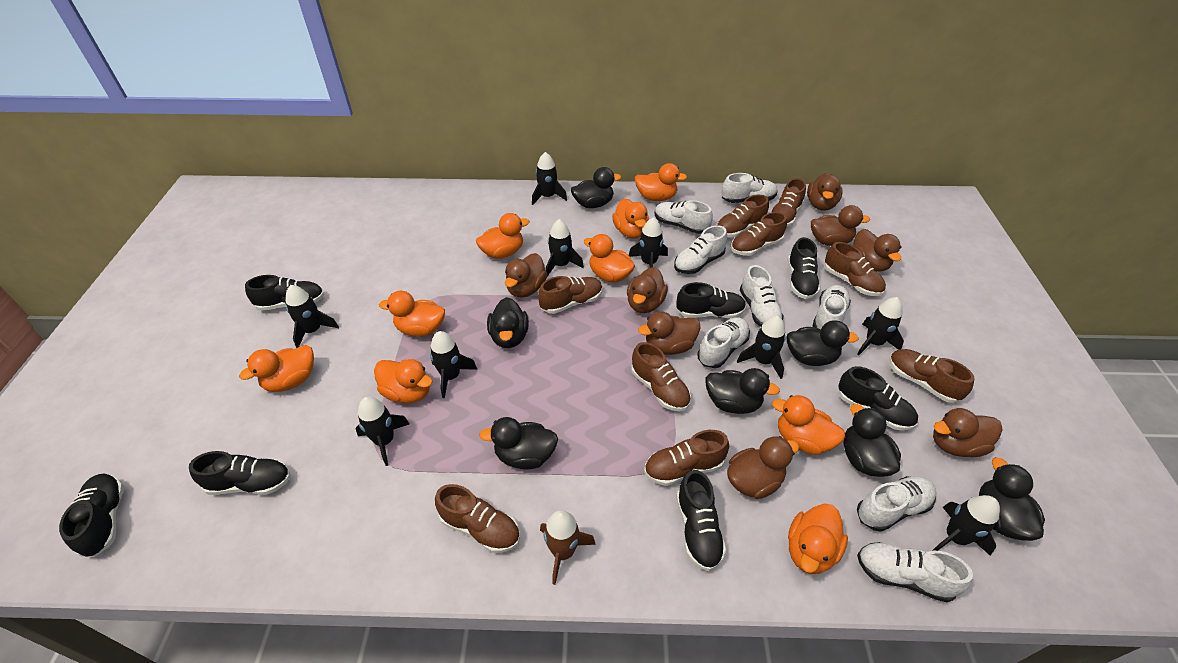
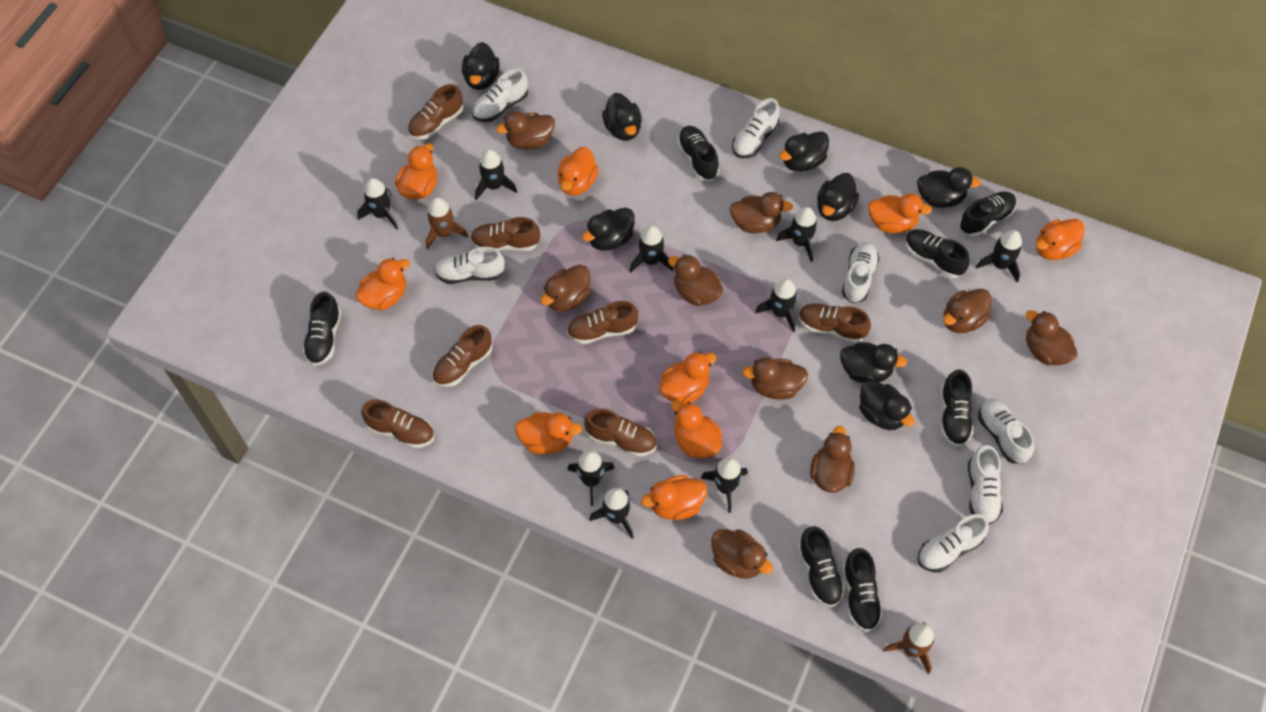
black duck: 7 -> 8
brown duck: 8 -> 9
brown rocket: 1 -> 2
brown shoe: 9 -> 7
white shoe: 8 -> 7

